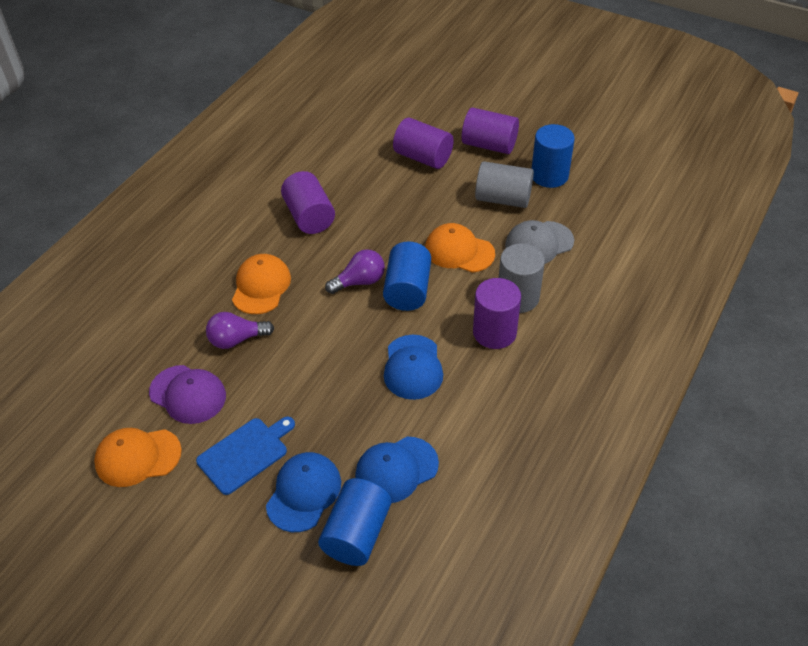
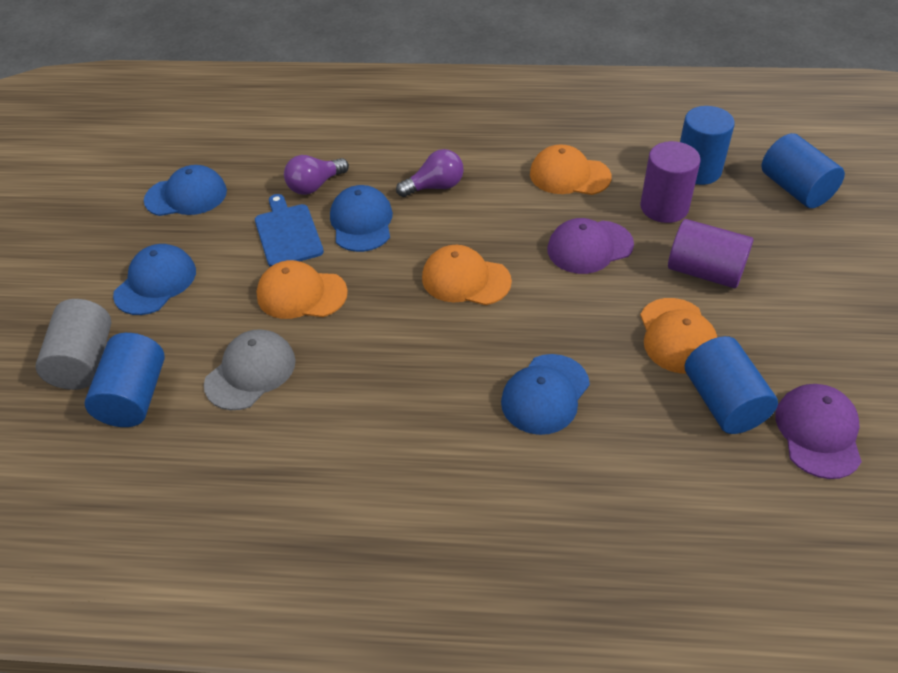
blue cap: 3 -> 4
blue cylinder: 3 -> 4
grey cylinder: 2 -> 1
orange cap: 3 -> 4
purple cap: 1 -> 2
purple cylinder: 4 -> 2

